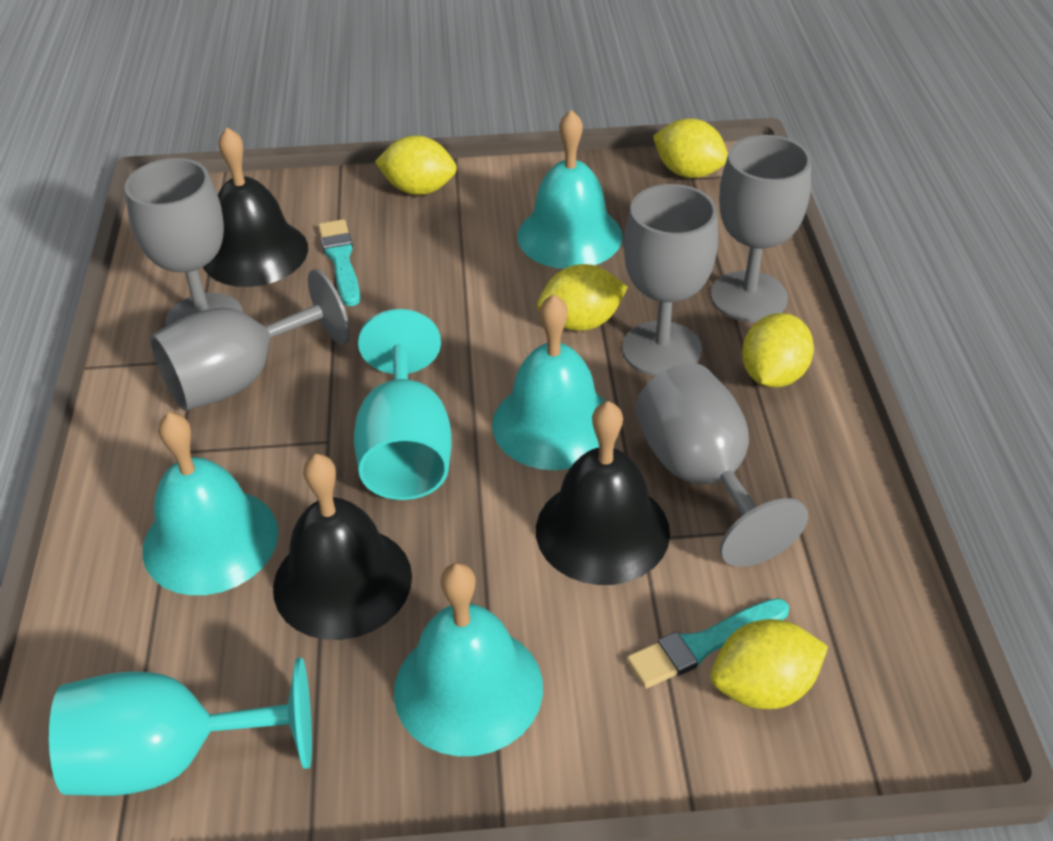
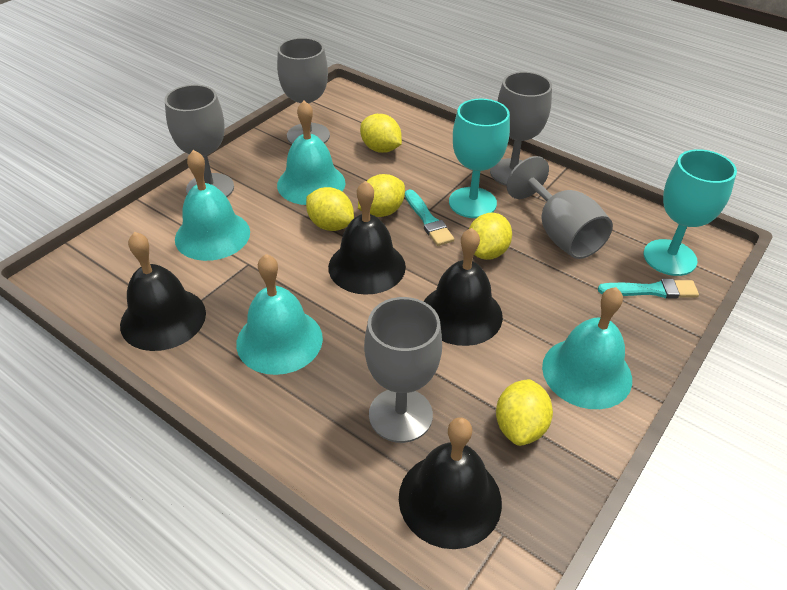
black bell: 3 -> 4

